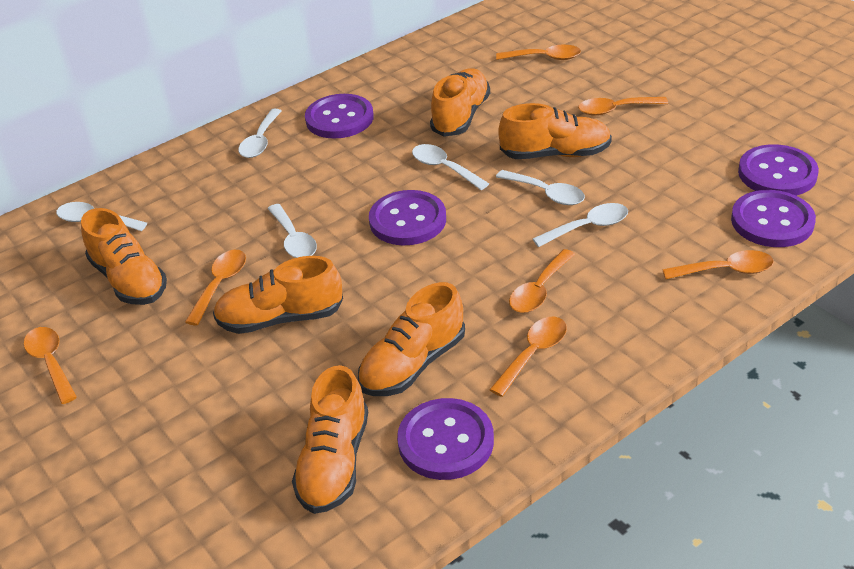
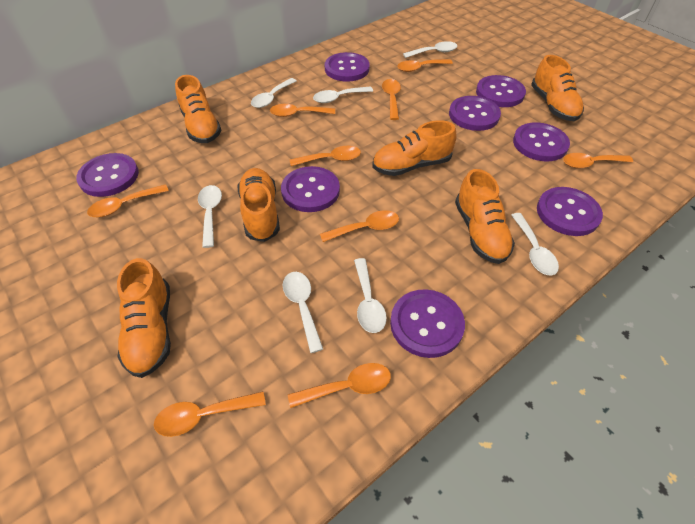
orange spoon: 7 -> 9
purple button: 5 -> 8
white spoon: 6 -> 7

